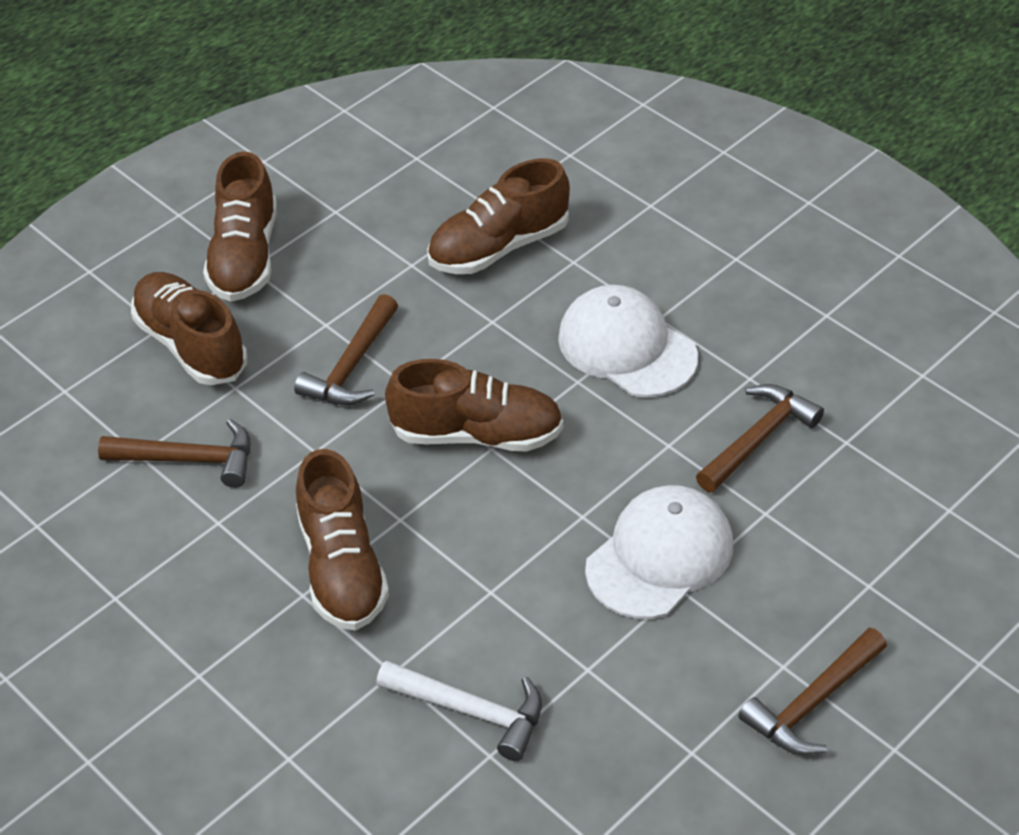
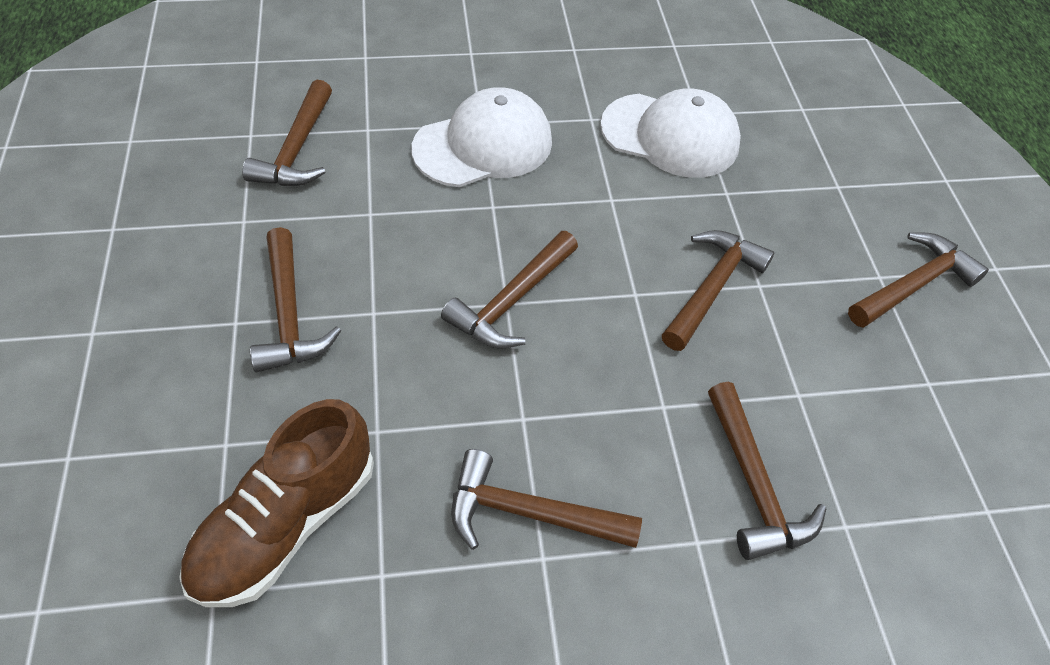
brown hammer: 4 -> 7
brown shoe: 5 -> 1
white hammer: 1 -> 0

